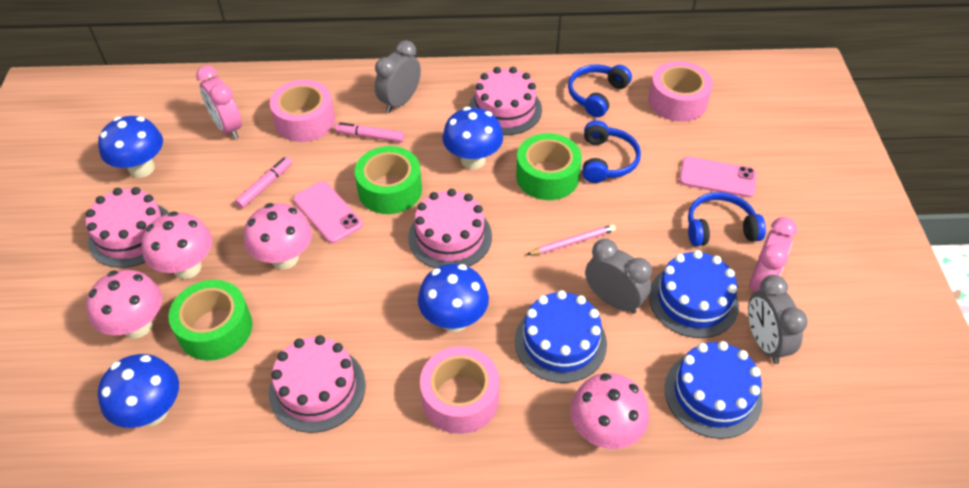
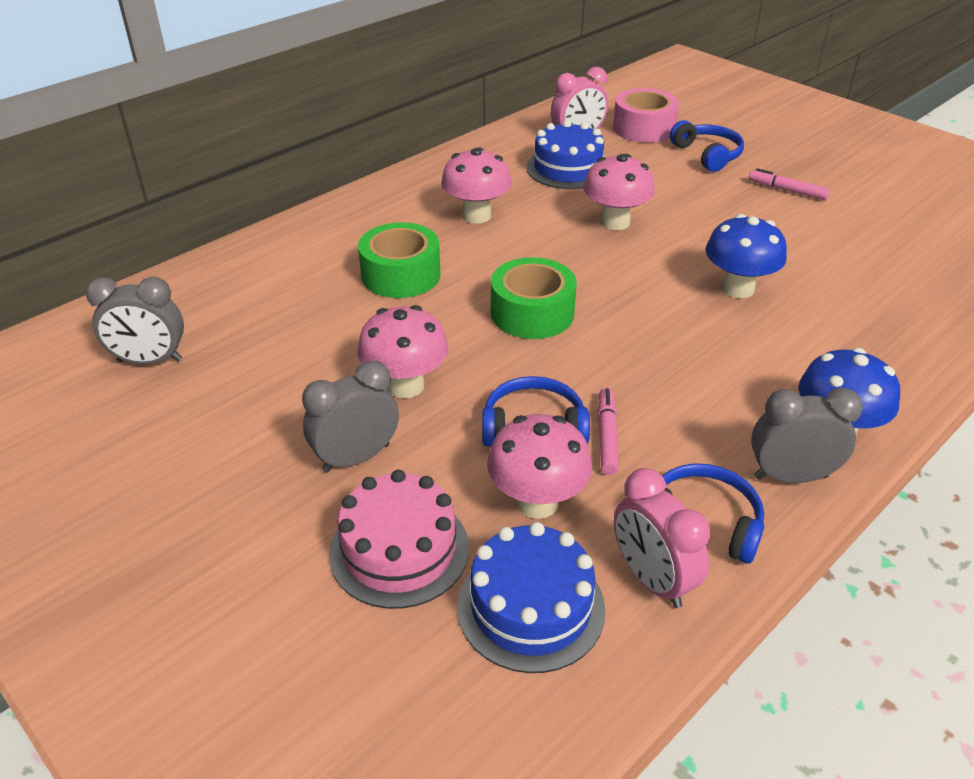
blue cake: 3 -> 2
blue mushroom: 4 -> 2
green tape: 3 -> 2
pink cake: 4 -> 1
pink pencil: 1 -> 0
pink phone: 2 -> 0
pink tape: 3 -> 1

